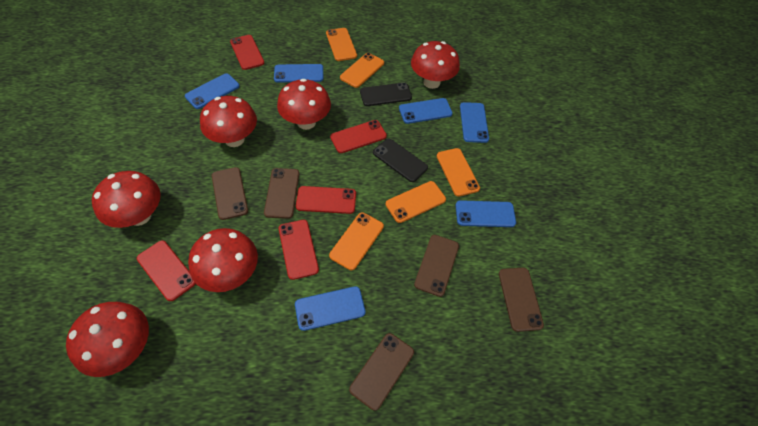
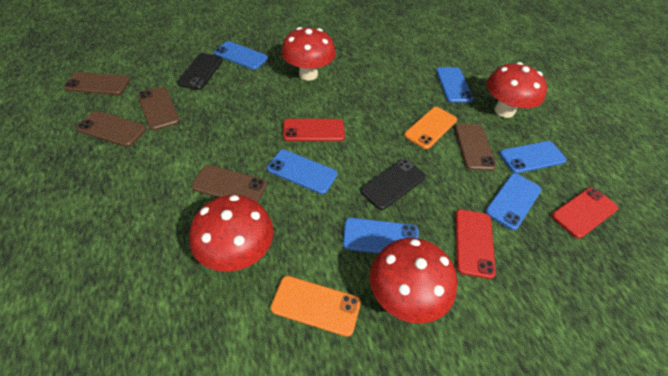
orange phone: 5 -> 2
red mushroom: 6 -> 4
red phone: 5 -> 3

